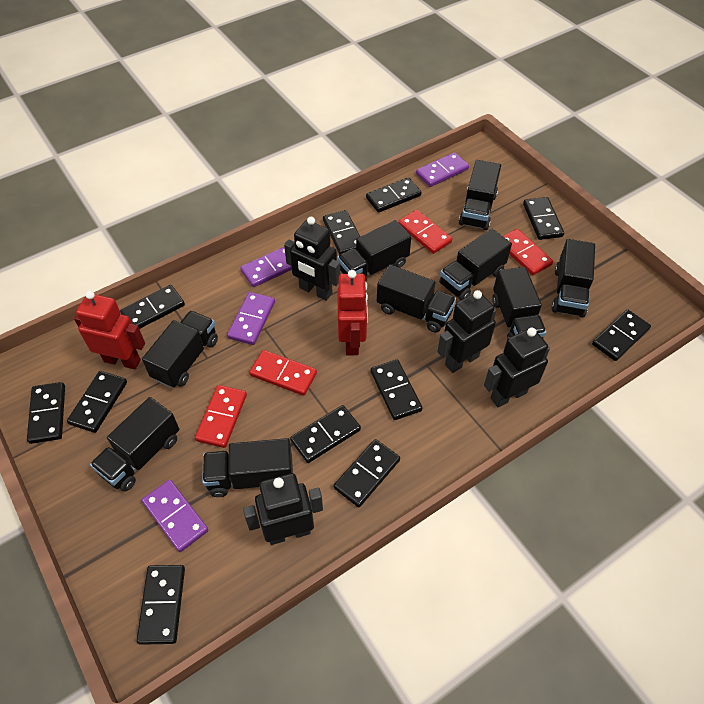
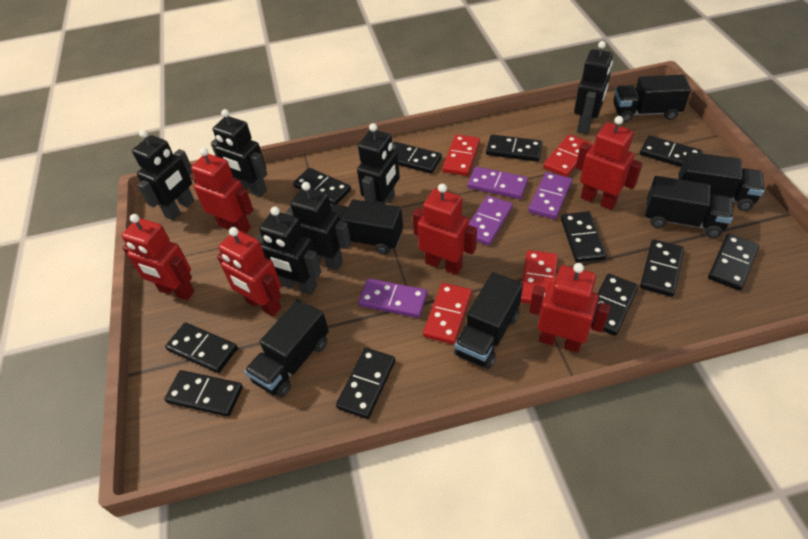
black robot: 4 -> 6
black truck: 9 -> 6
red robot: 2 -> 6

